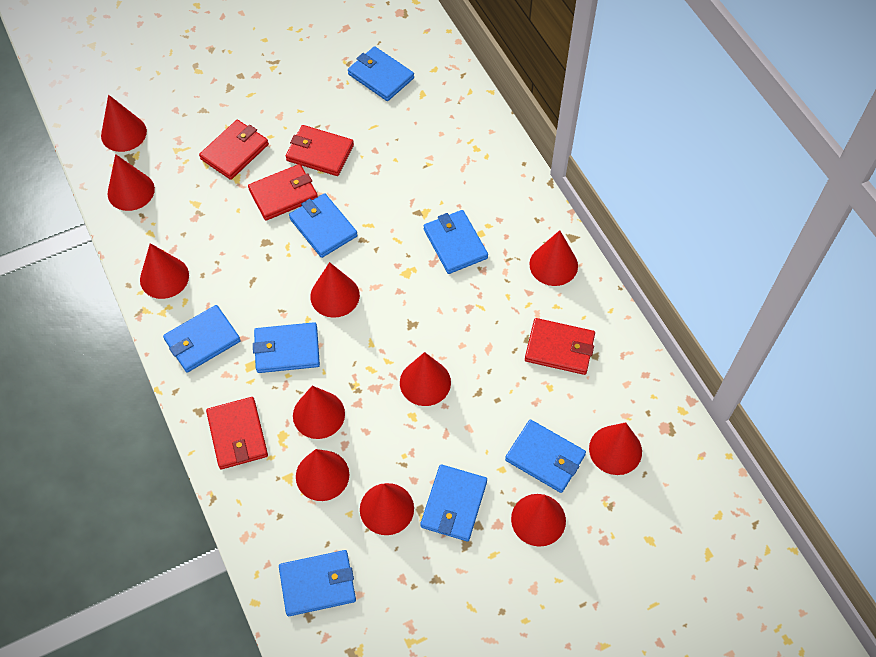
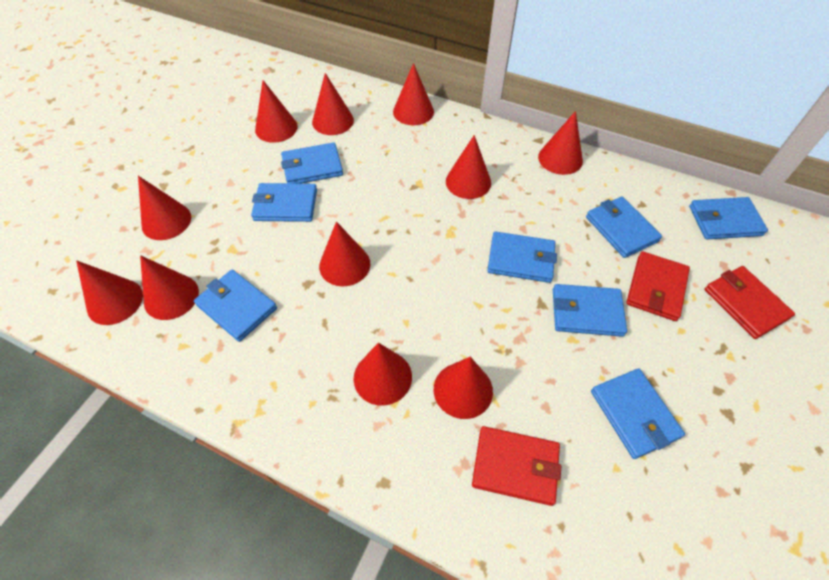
red wallet: 5 -> 3

